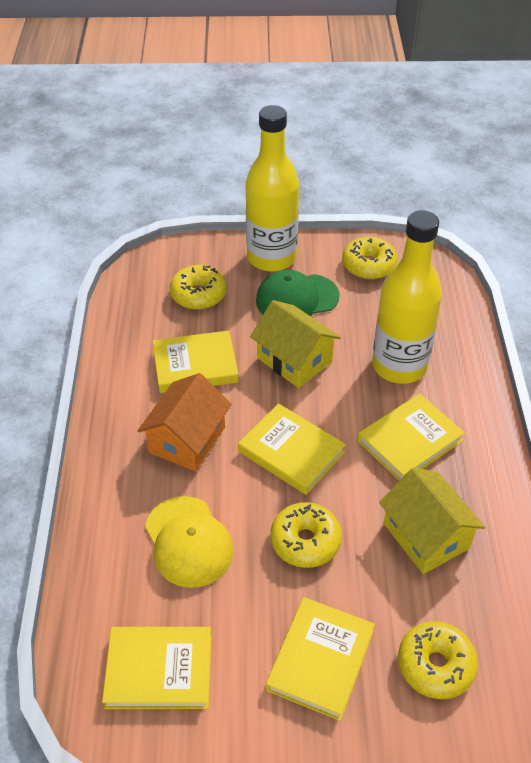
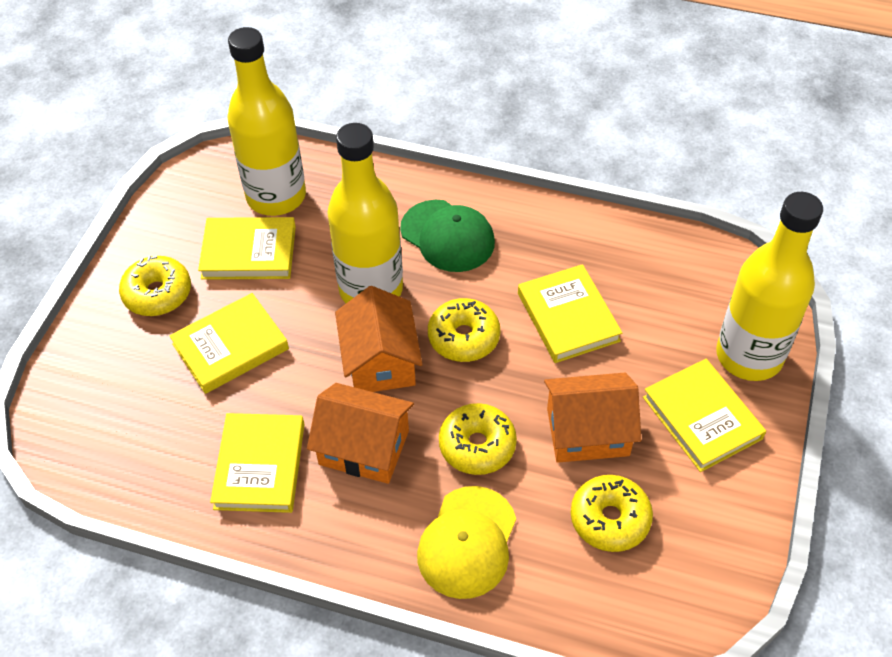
orange house: 1 -> 3
yellow bottle: 2 -> 3
yellow house: 2 -> 0

